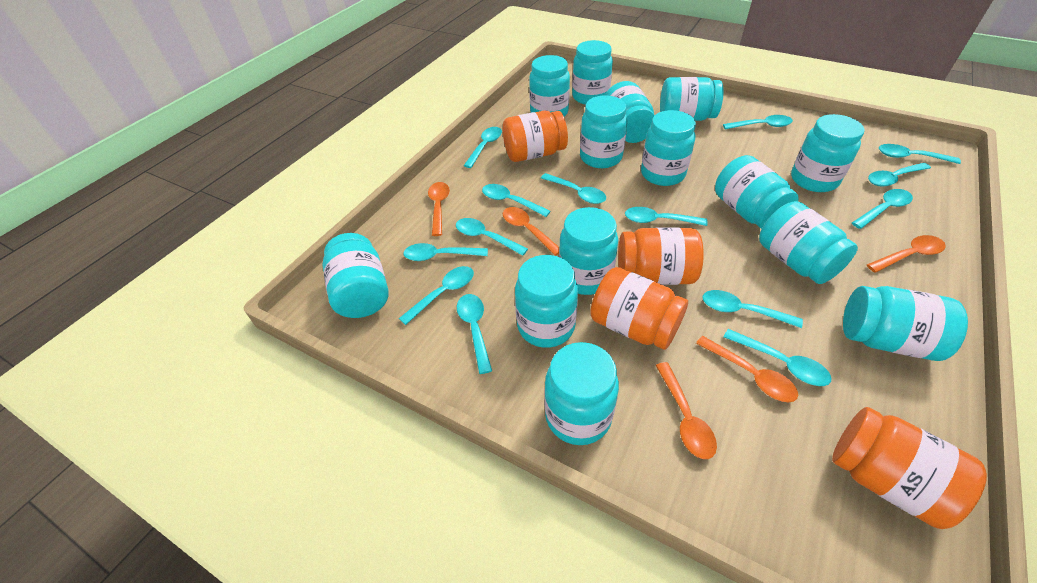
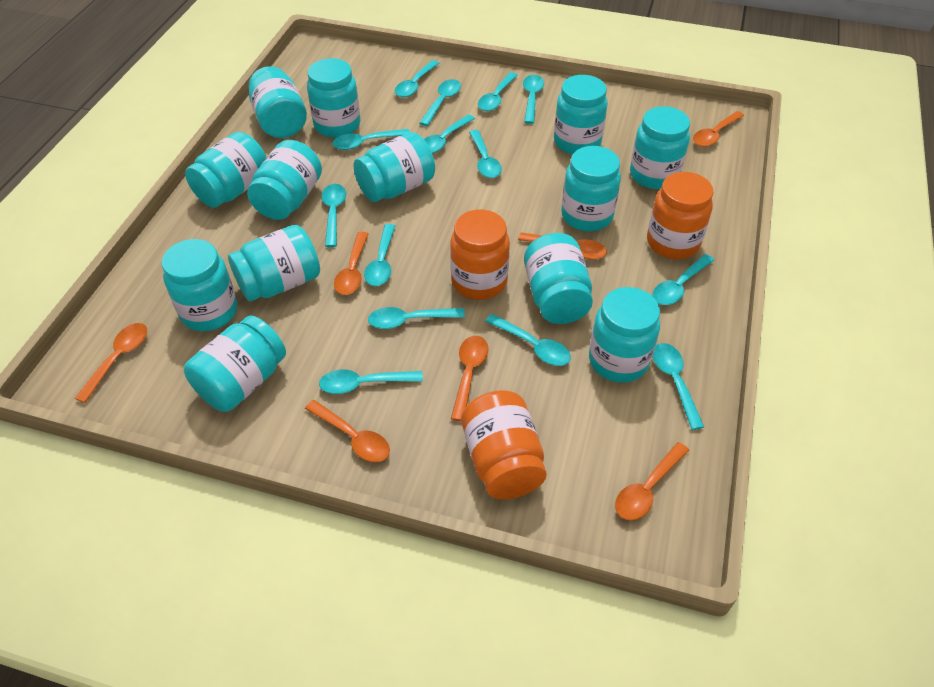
orange jar: 4 -> 3
orange spoon: 5 -> 7
turquoise jar: 14 -> 13

